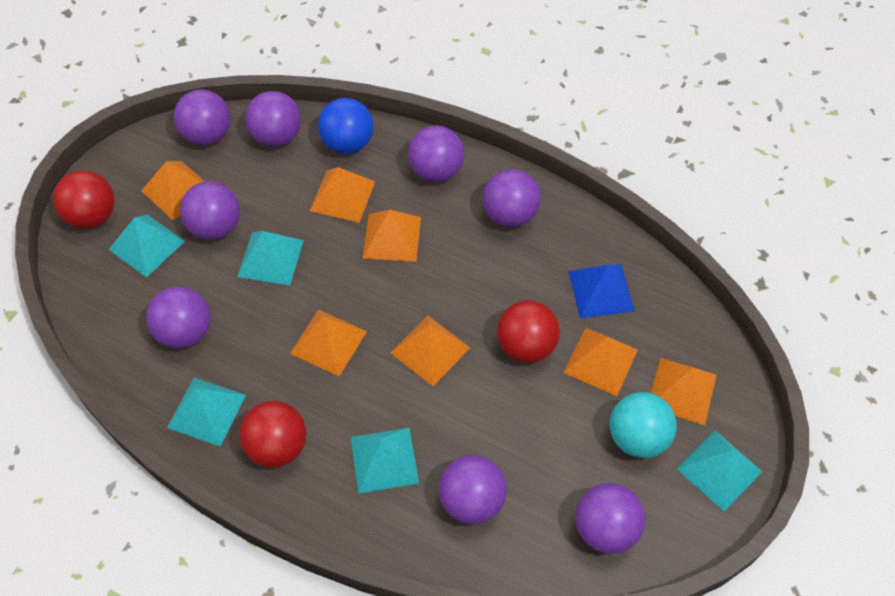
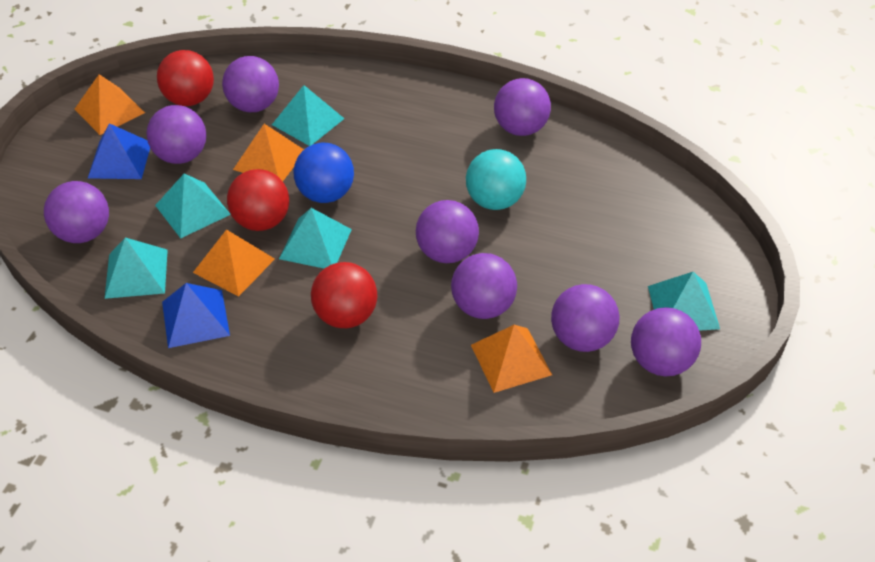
blue pyramid: 1 -> 2
orange pyramid: 7 -> 4

